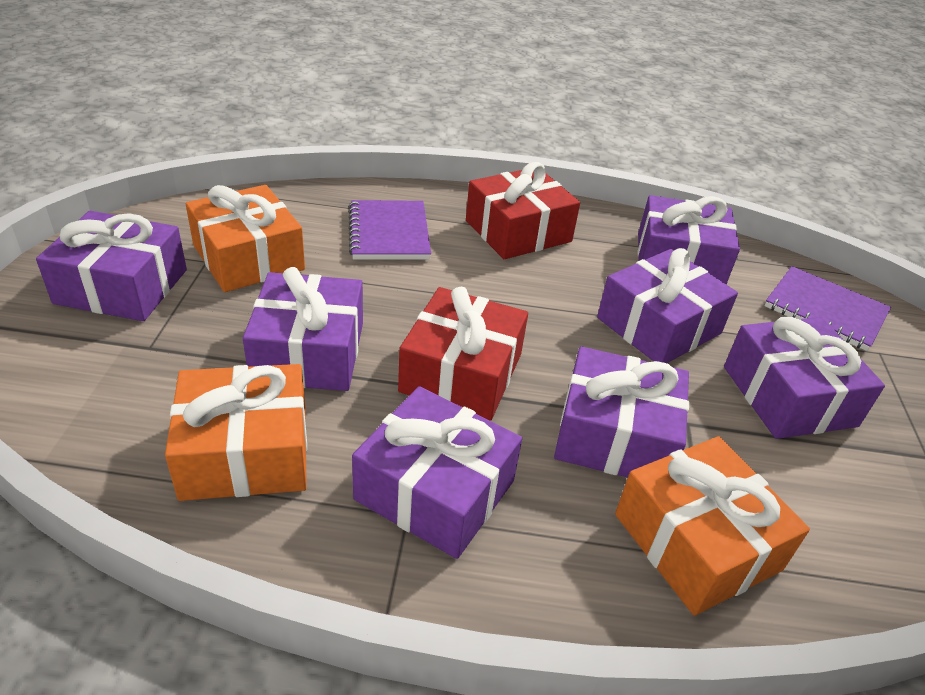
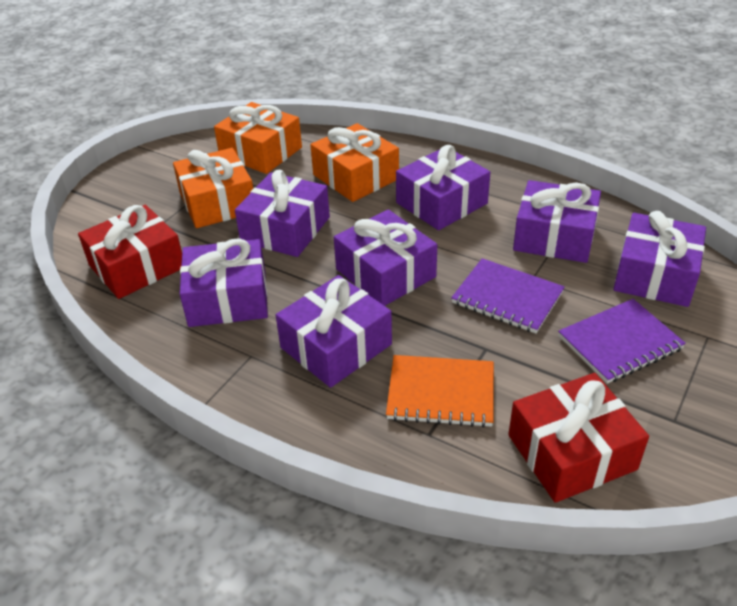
orange notebook: 0 -> 1

